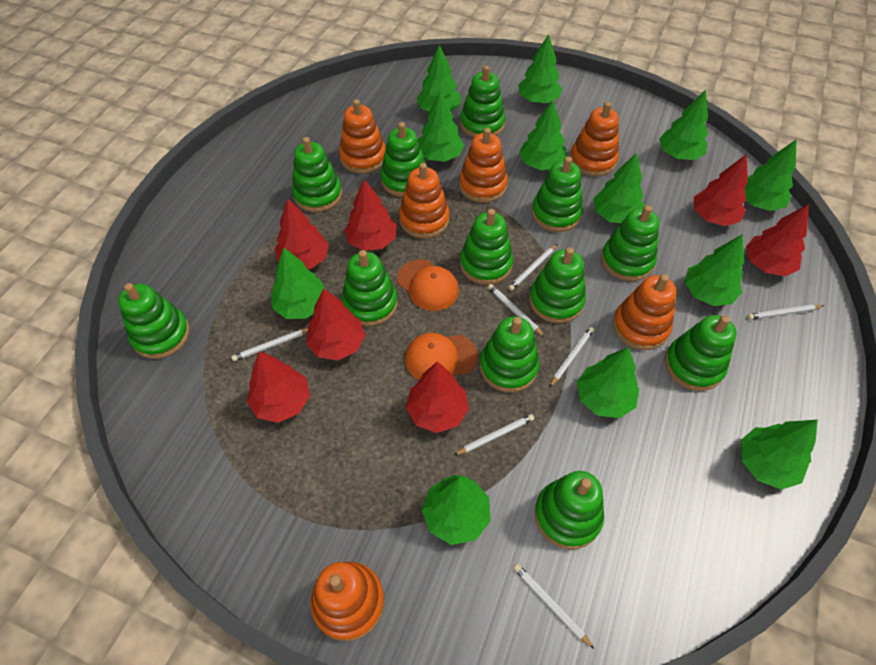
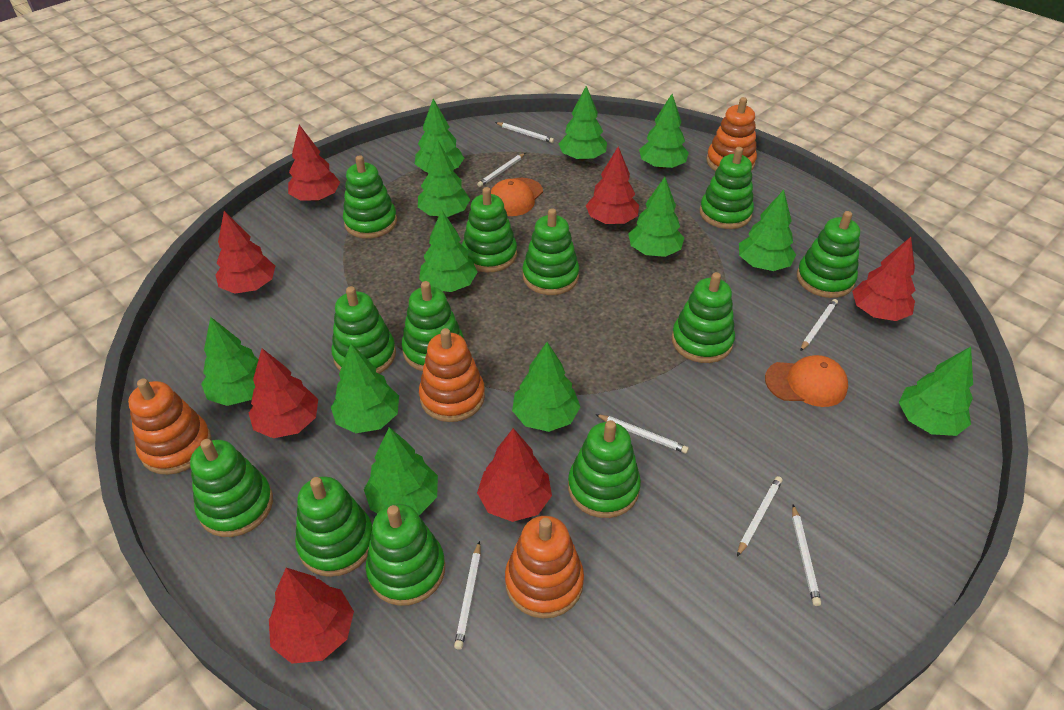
orange stacking toy: 6 -> 4

